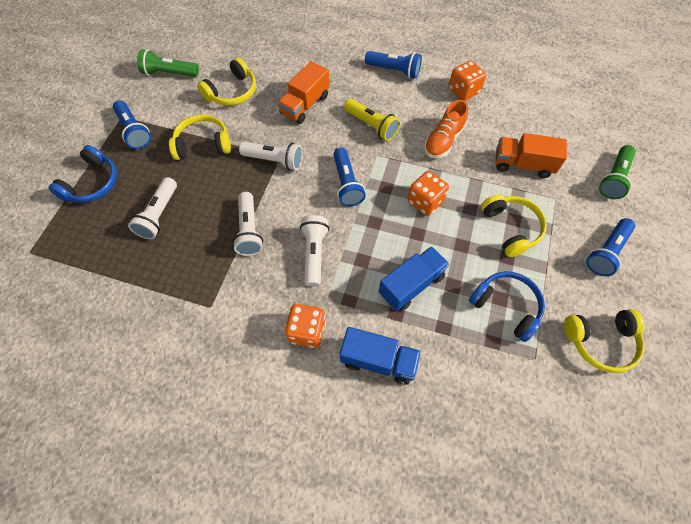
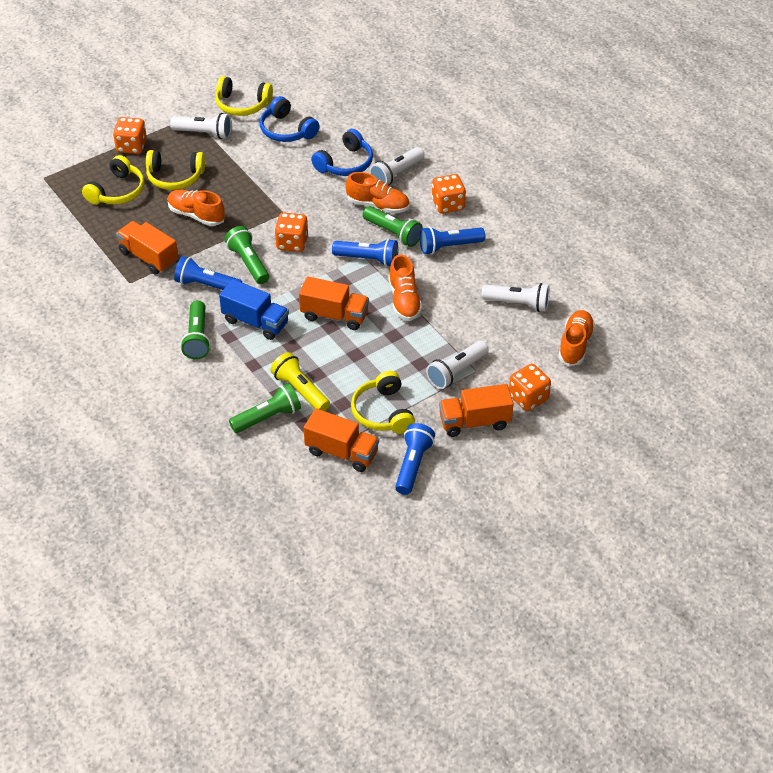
blue truck: 2 -> 1
green flashlight: 2 -> 4
orange dice: 3 -> 4
orange shoe: 1 -> 4
orange truck: 2 -> 4

